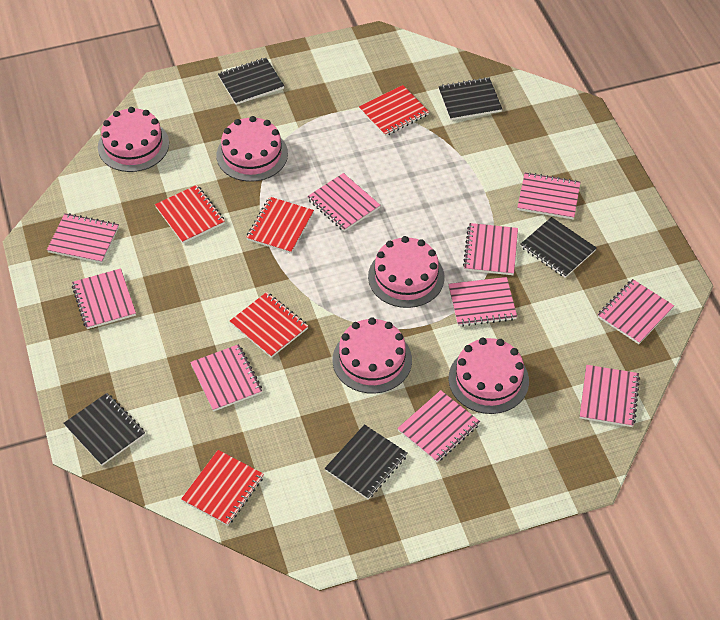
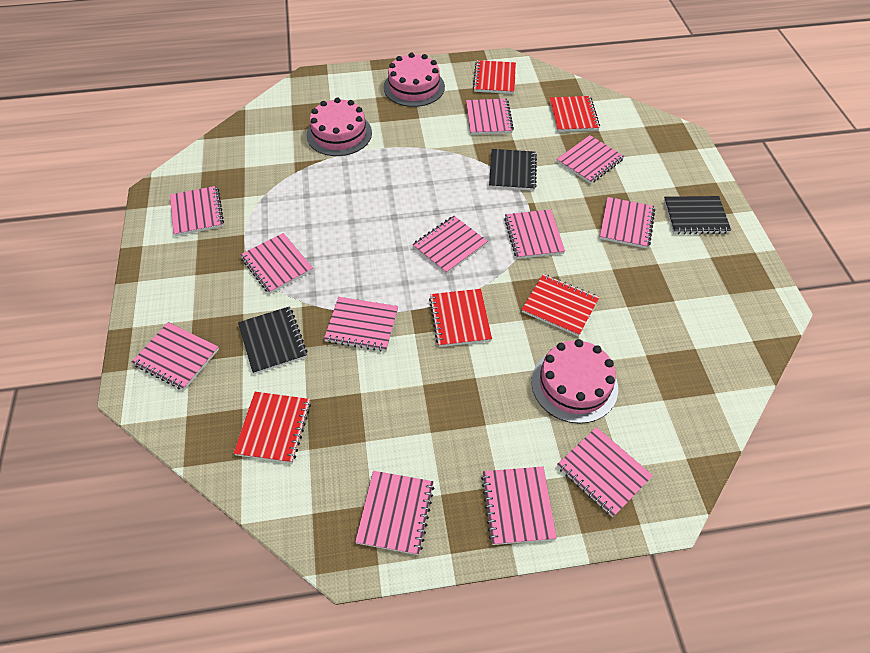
black notebook: 5 -> 3
pink cake: 5 -> 3
pink notebook: 10 -> 12

